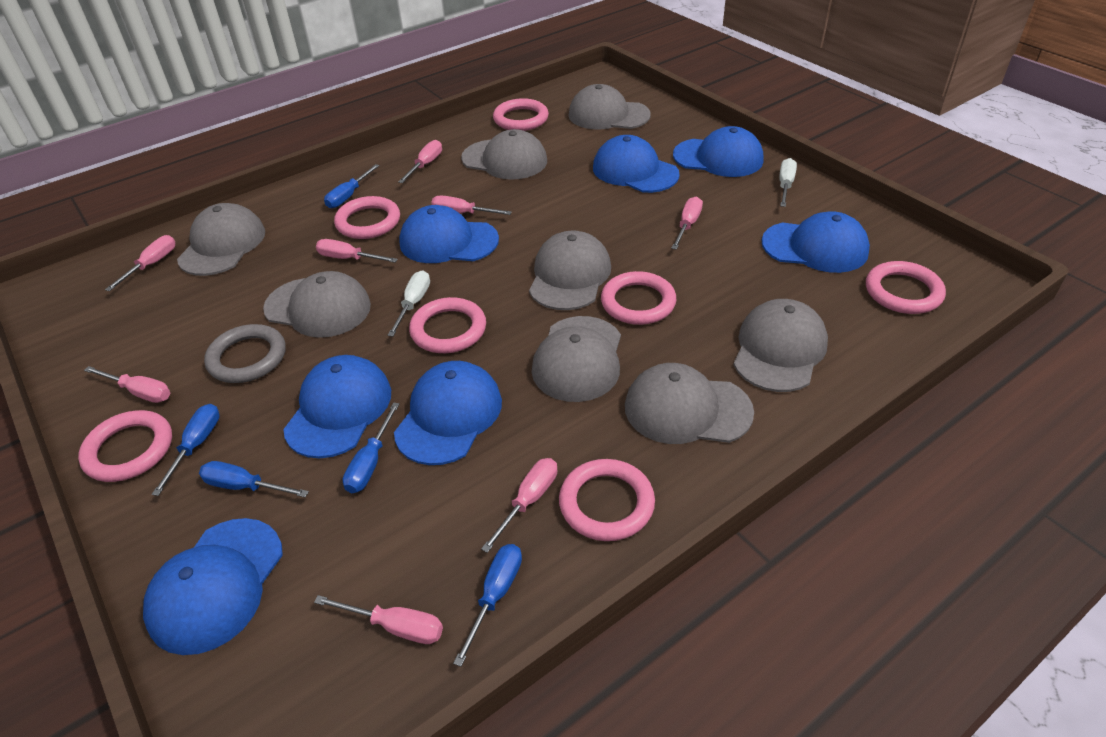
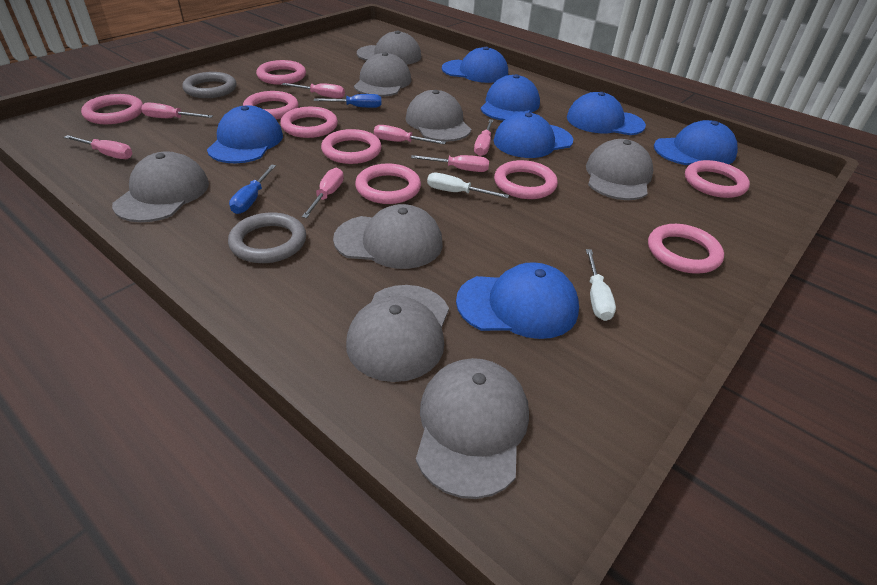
blue screwdriver: 5 -> 2
grey ring: 1 -> 2
pink ring: 7 -> 9
pink screwdriver: 8 -> 7

